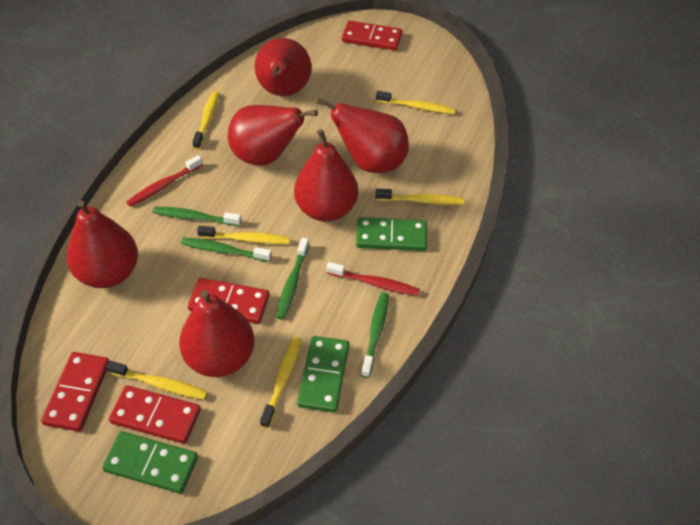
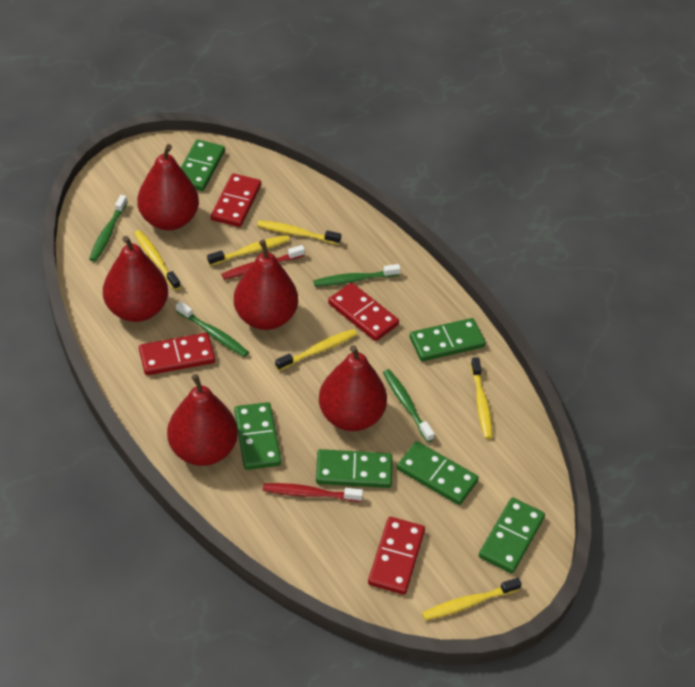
green domino: 3 -> 6
red pear: 6 -> 5

